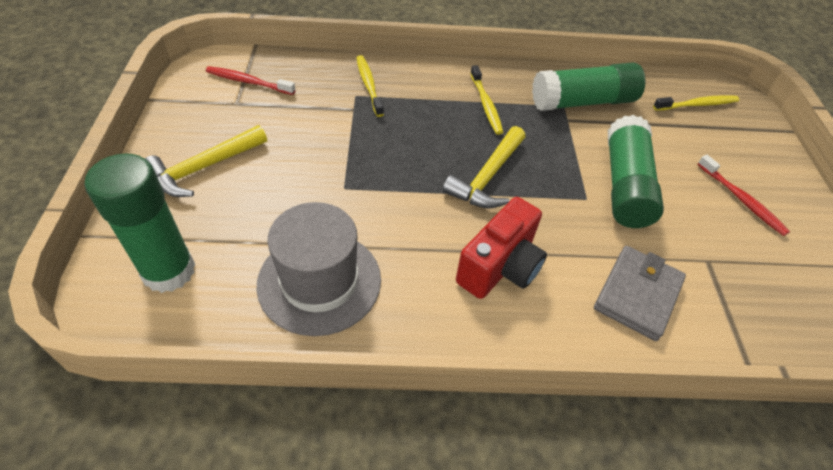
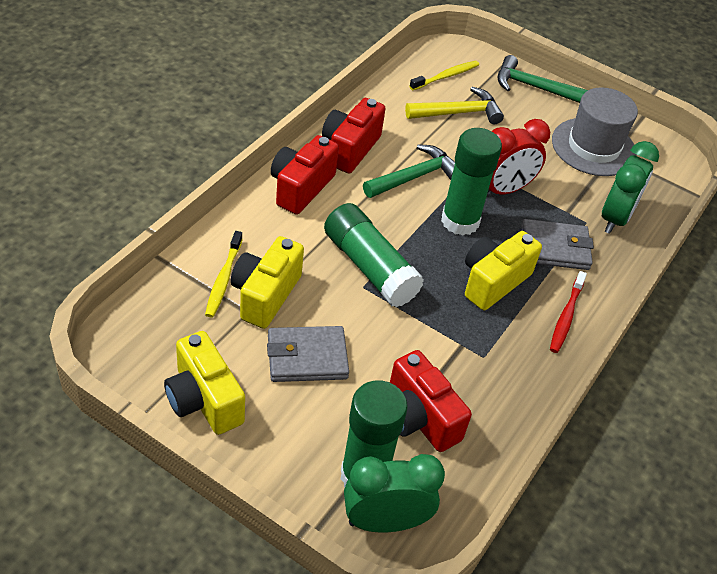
green clock: 0 -> 2
green hammer: 0 -> 2
grey wallet: 1 -> 2
red camera: 1 -> 3
red clock: 0 -> 1
red toothbrush: 2 -> 1
yellow camera: 0 -> 3
yellow hammer: 2 -> 1
yellow toothbrush: 3 -> 2

